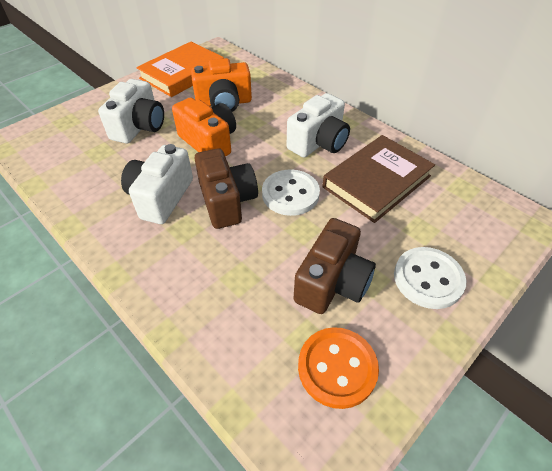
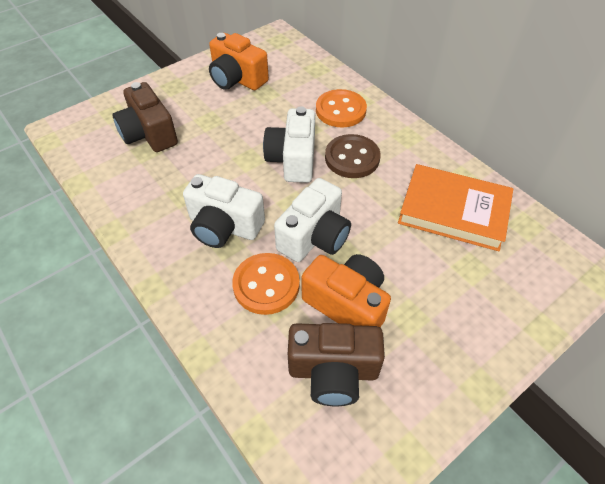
brown book: 1 -> 0
brown button: 0 -> 1
orange button: 1 -> 2
white button: 2 -> 0

